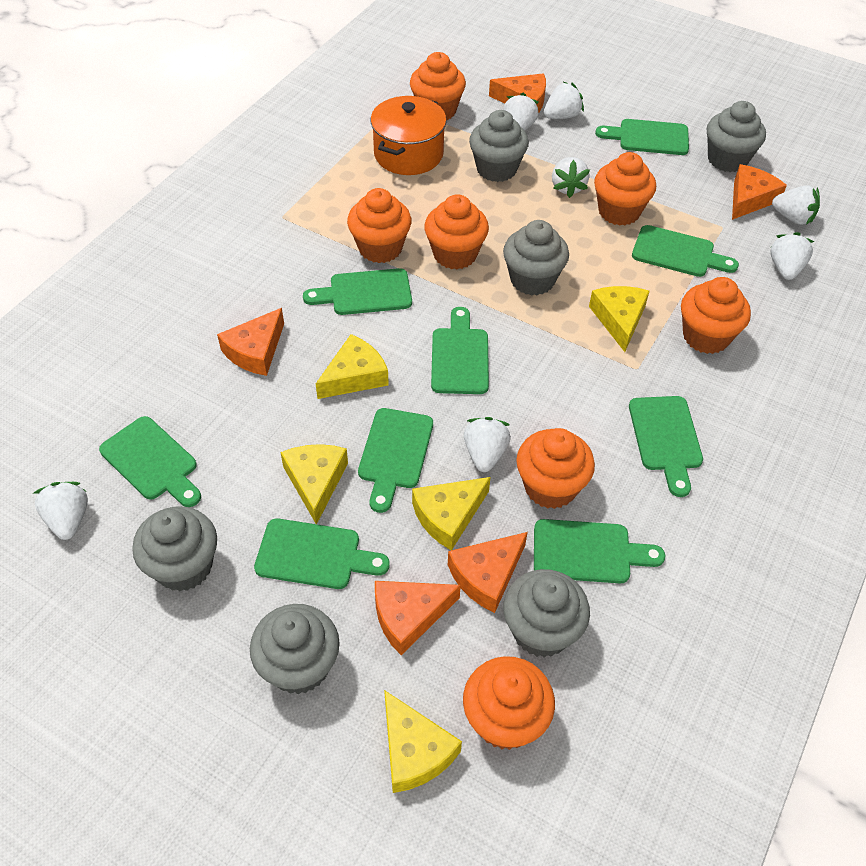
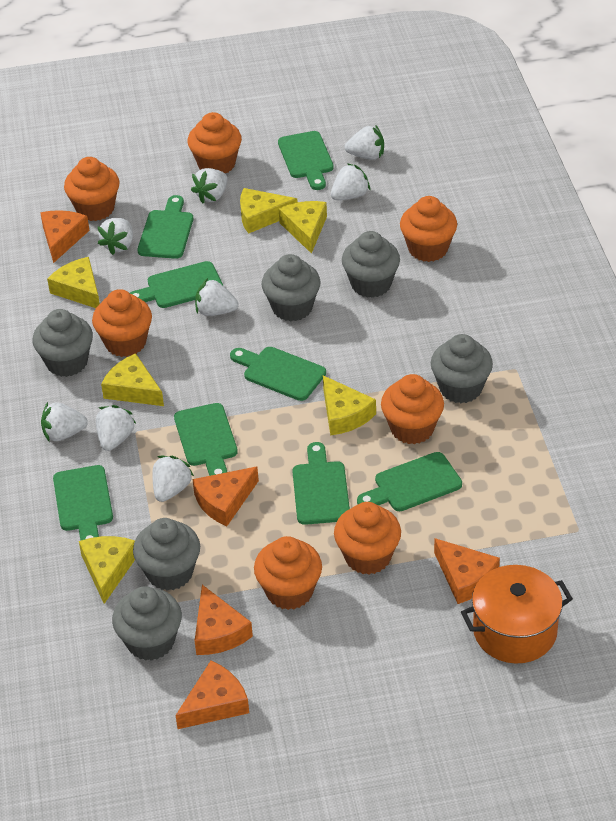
green cutting board: 9 -> 8
white strawberry: 7 -> 8
yellow cheese: 5 -> 6

